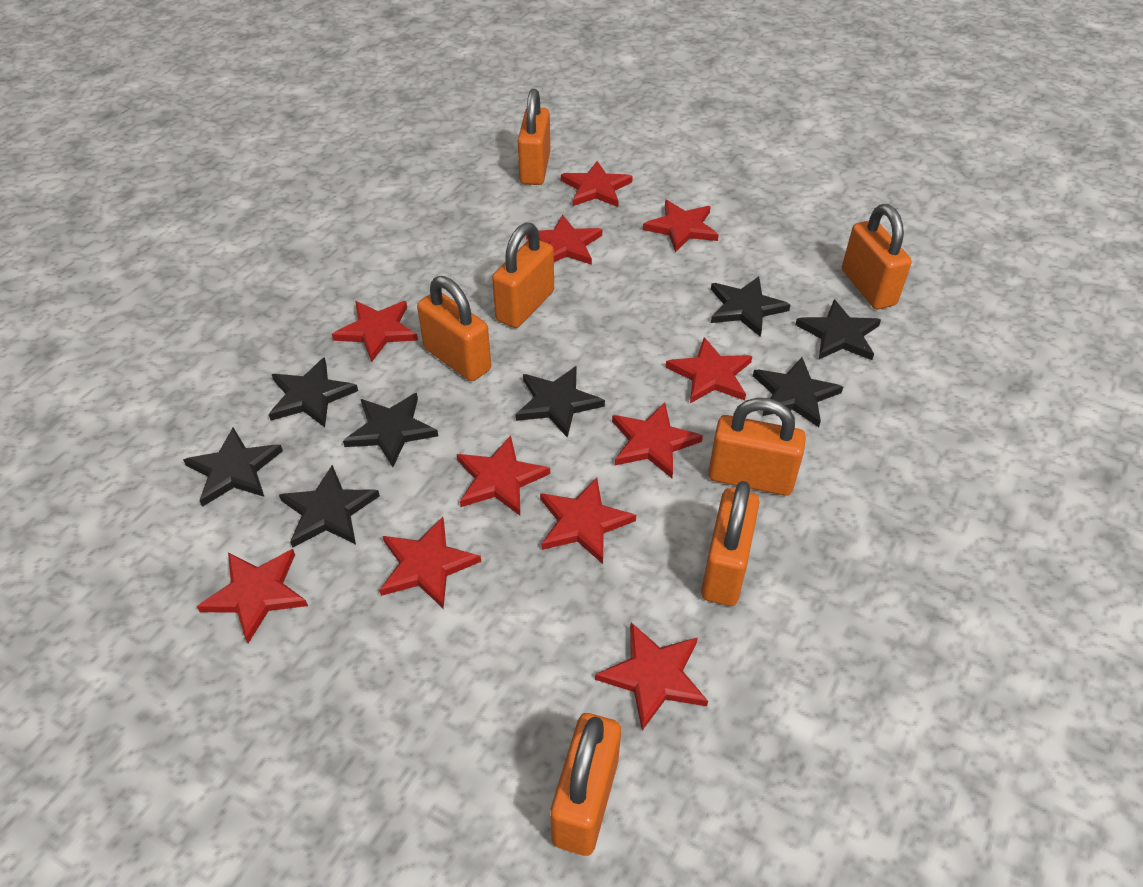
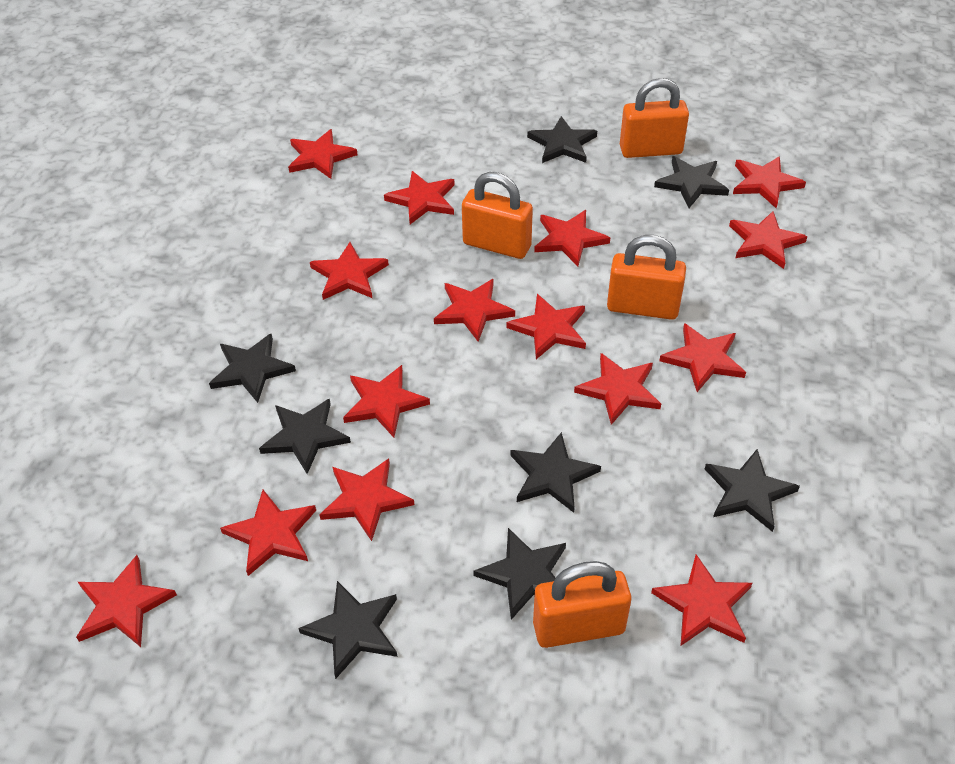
orange padlock: 7 -> 4
red star: 11 -> 15

